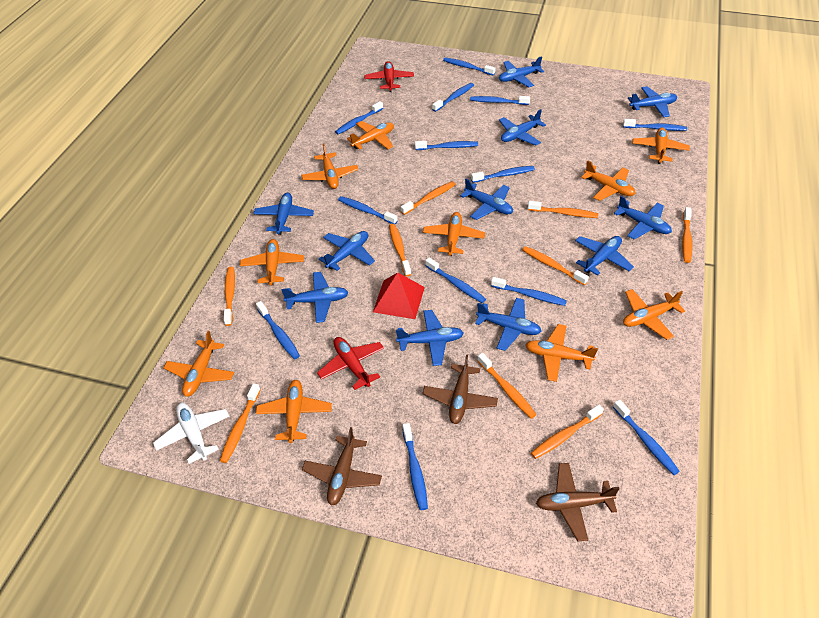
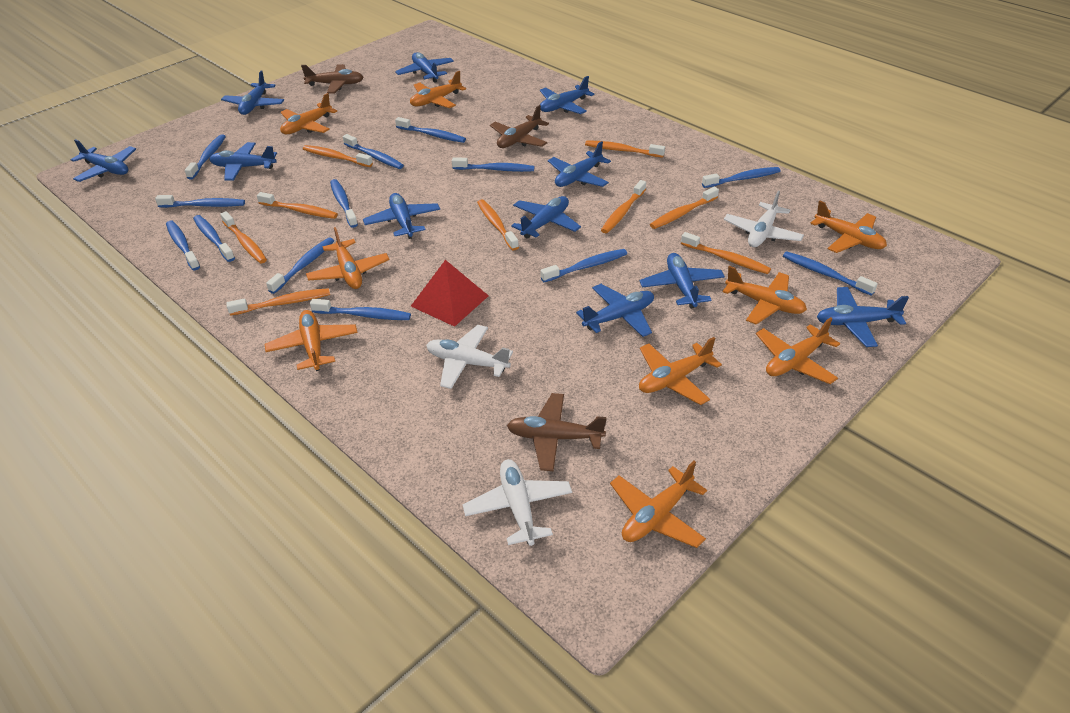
orange plane: 10 -> 9
red plane: 2 -> 0
white plane: 1 -> 3

